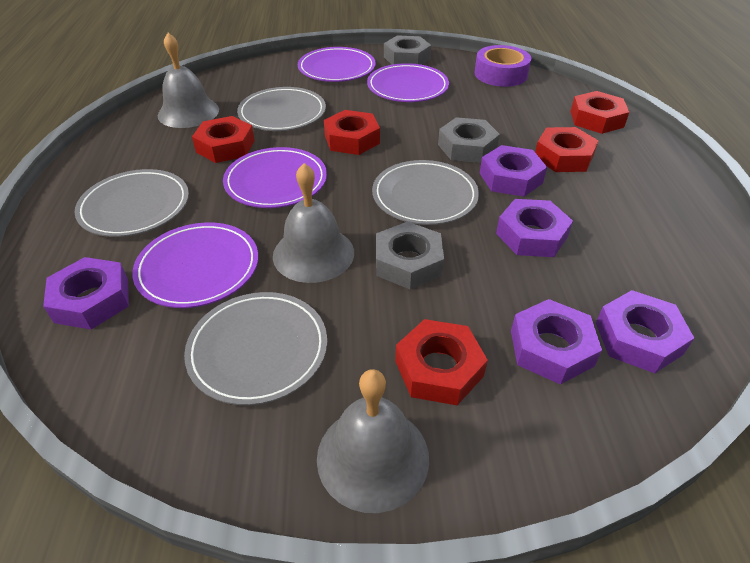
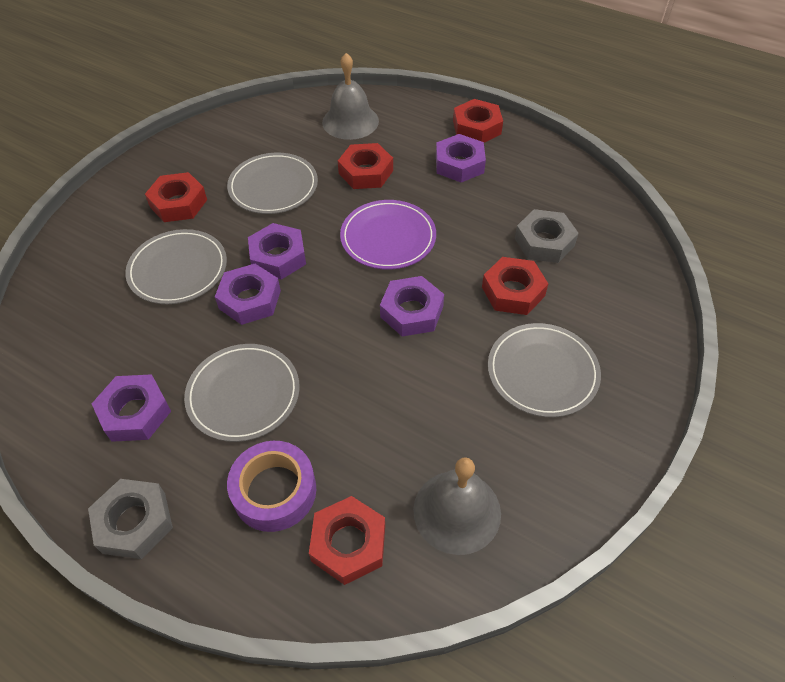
grey bell: 3 -> 2
grey nut: 3 -> 2
purple plate: 4 -> 1

